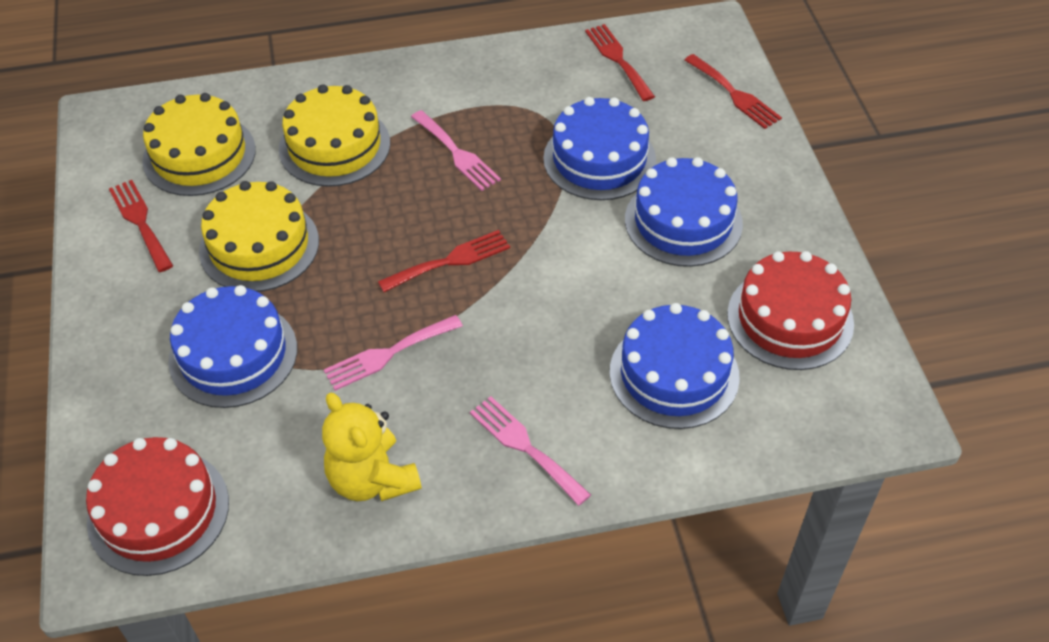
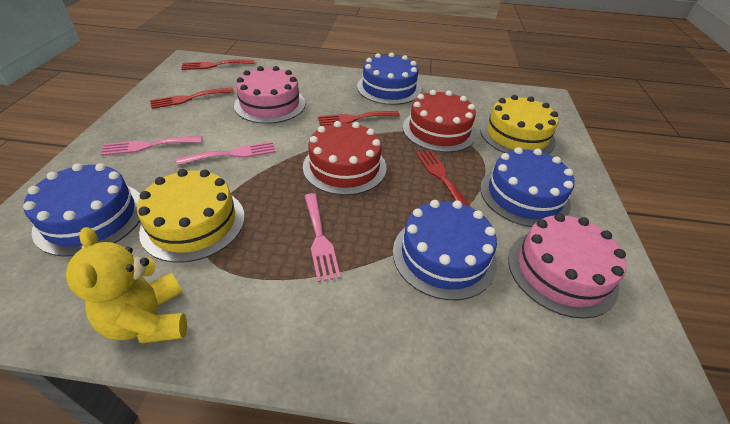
pink cake: 0 -> 2
yellow cake: 3 -> 2

